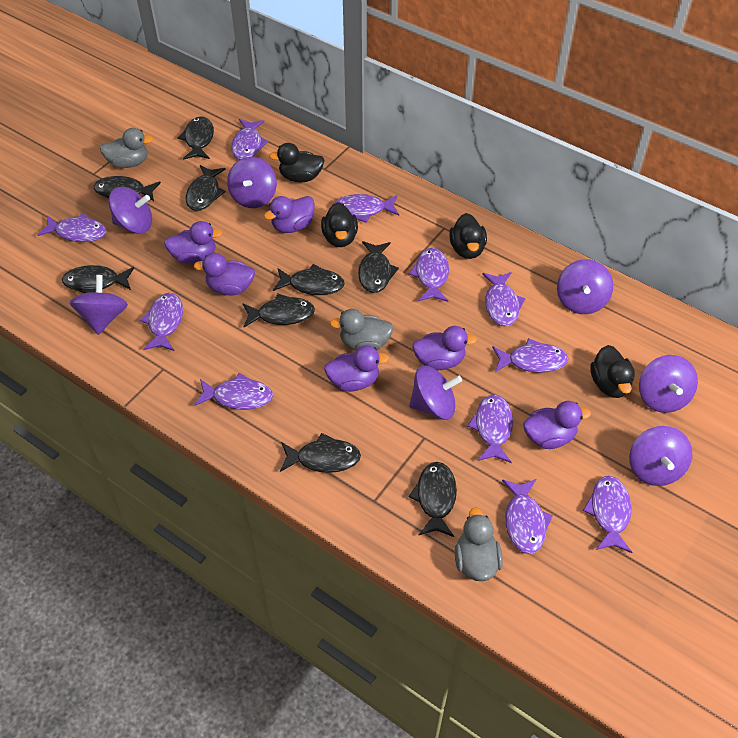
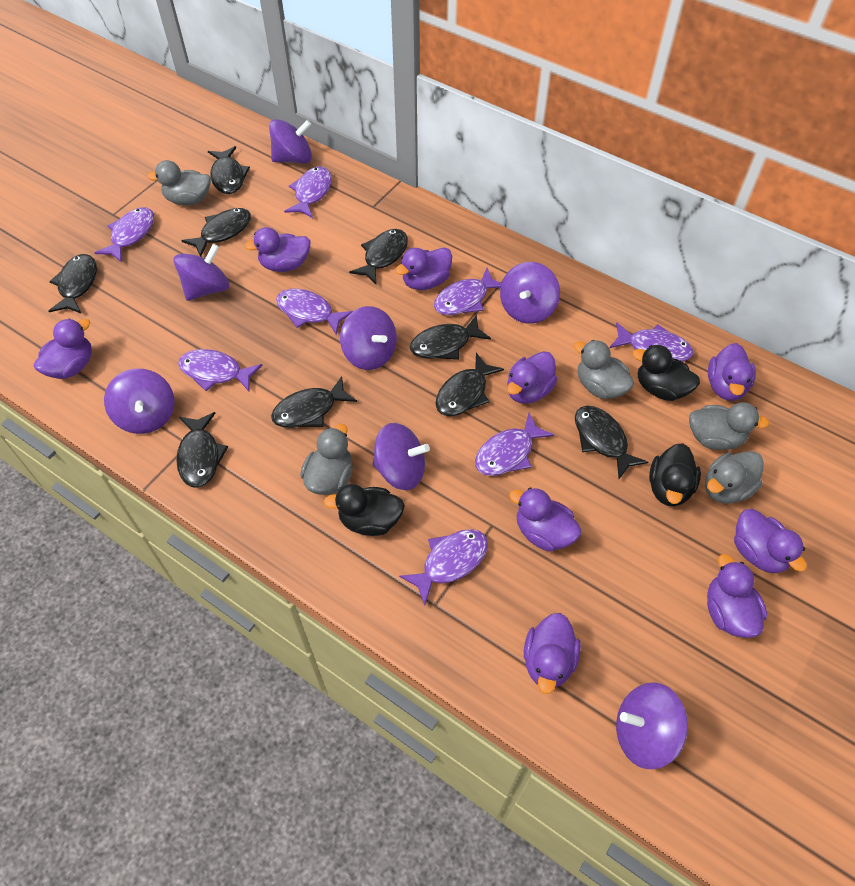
black duck: 4 -> 3
grey duck: 3 -> 5
purple duck: 6 -> 9
purple fish: 11 -> 8

